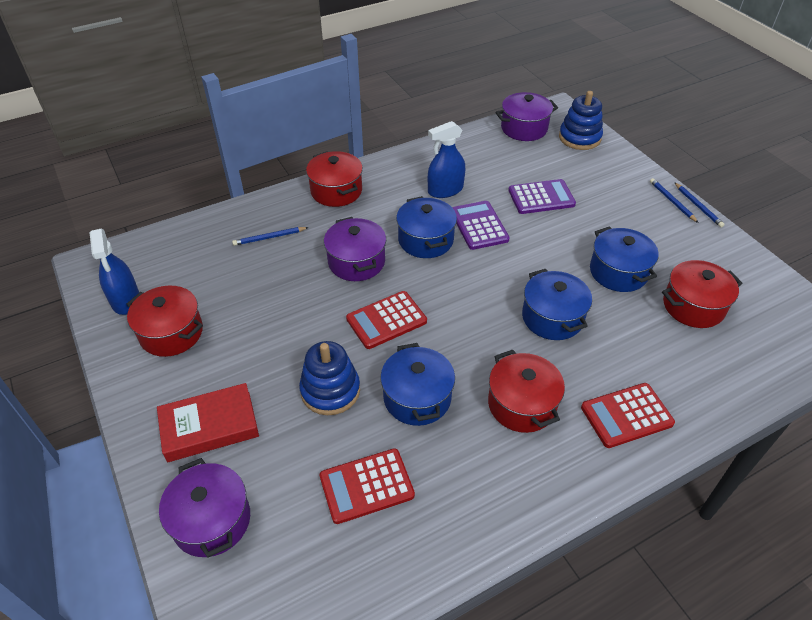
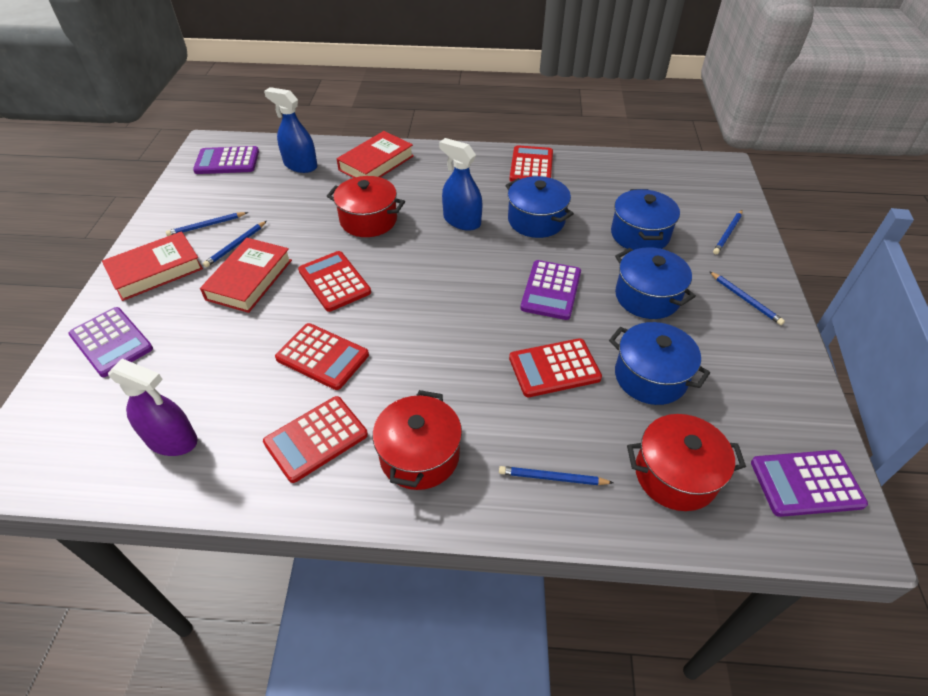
blue pencil: 3 -> 5
blue stacking toy: 2 -> 0
purple calculator: 2 -> 4
purple pot: 3 -> 0
purple spray bottle: 0 -> 1
red book: 1 -> 3
red calculator: 3 -> 5
red pot: 4 -> 3

